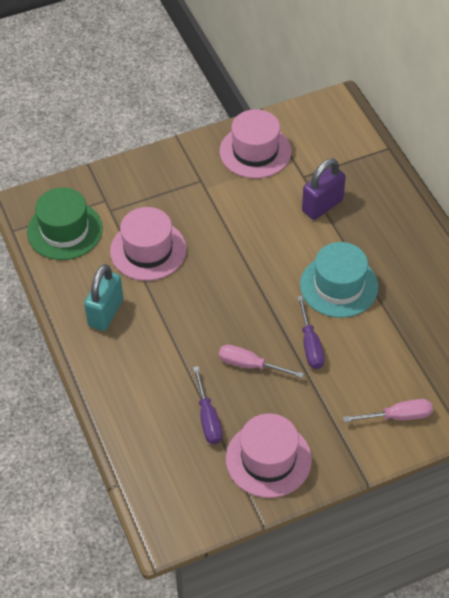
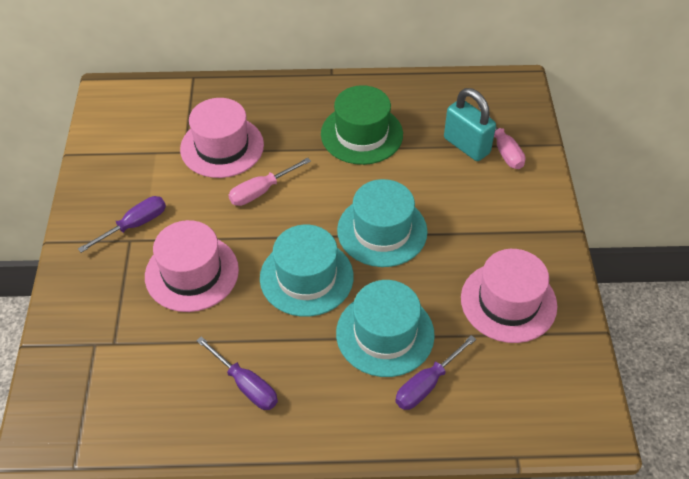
purple padlock: 1 -> 0
purple screwdriver: 2 -> 3
turquoise hat: 1 -> 3

